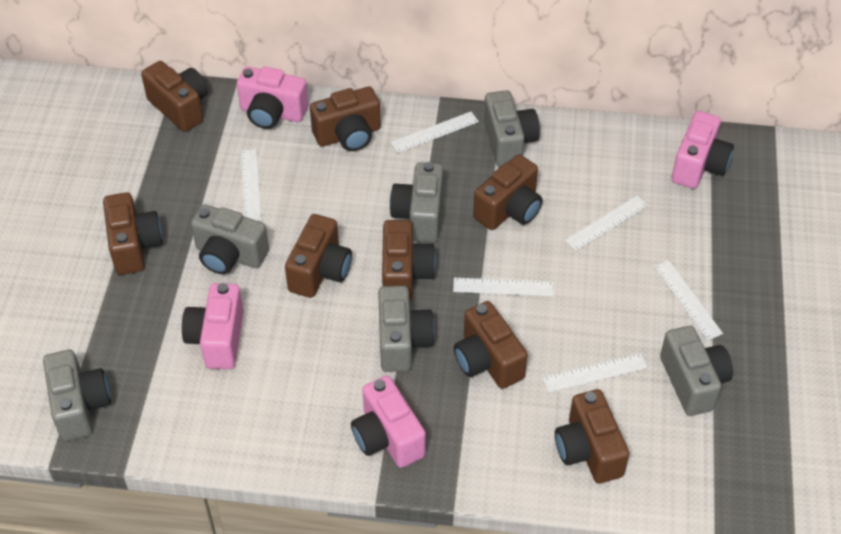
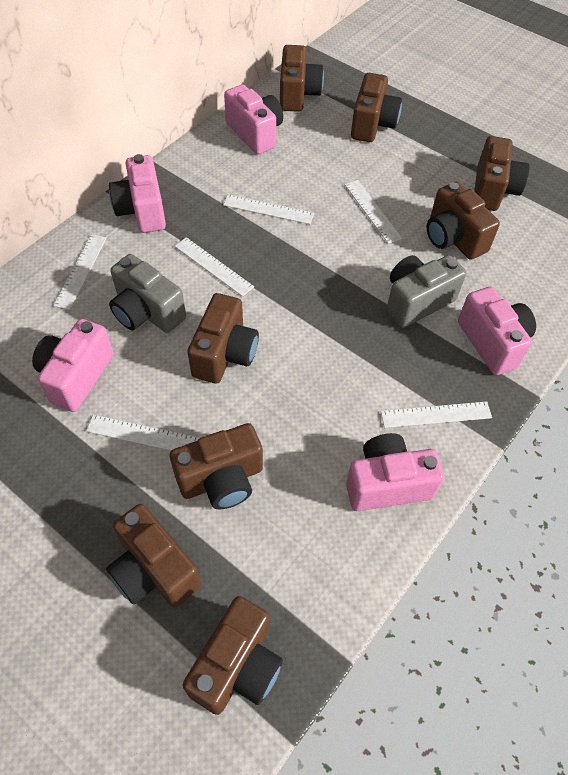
grey camera: 6 -> 2
pink camera: 4 -> 5

